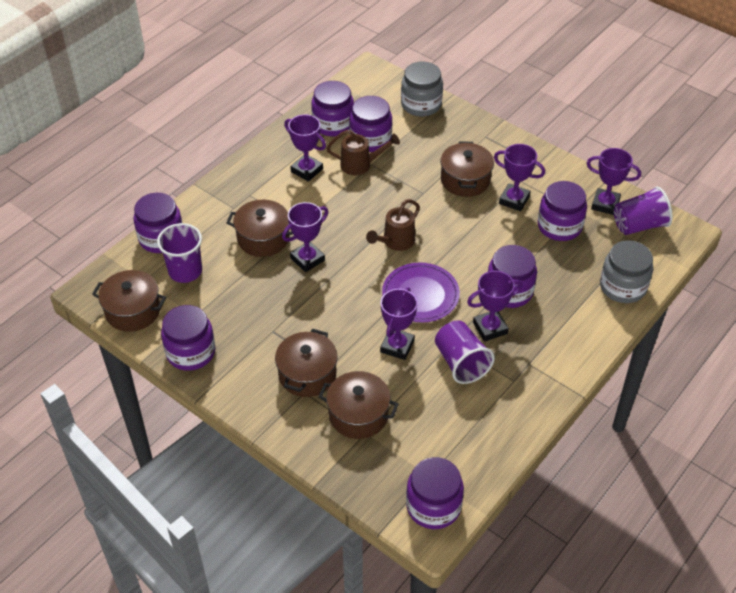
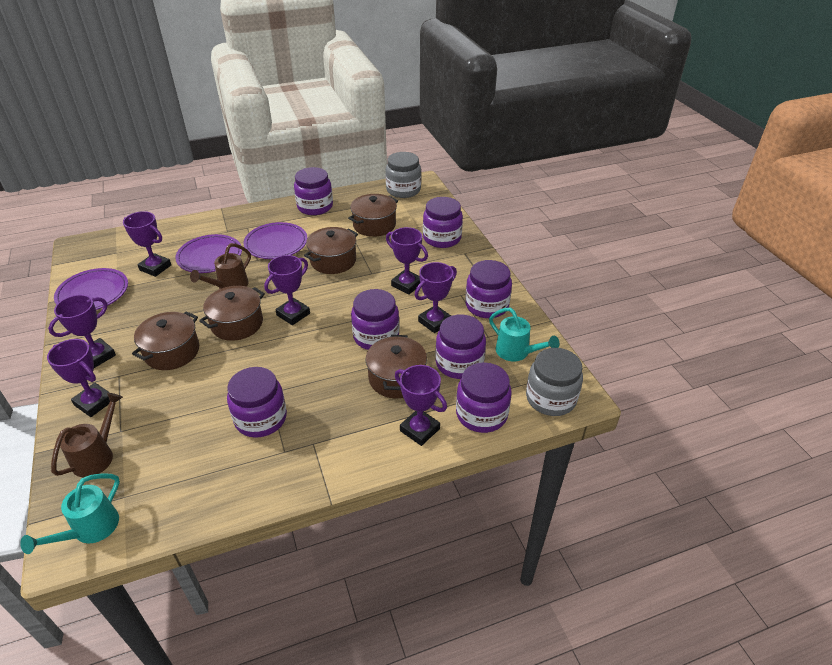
purple cup: 3 -> 0
purple plate: 1 -> 3
purple trophy: 6 -> 7
turquoise watering can: 0 -> 2

